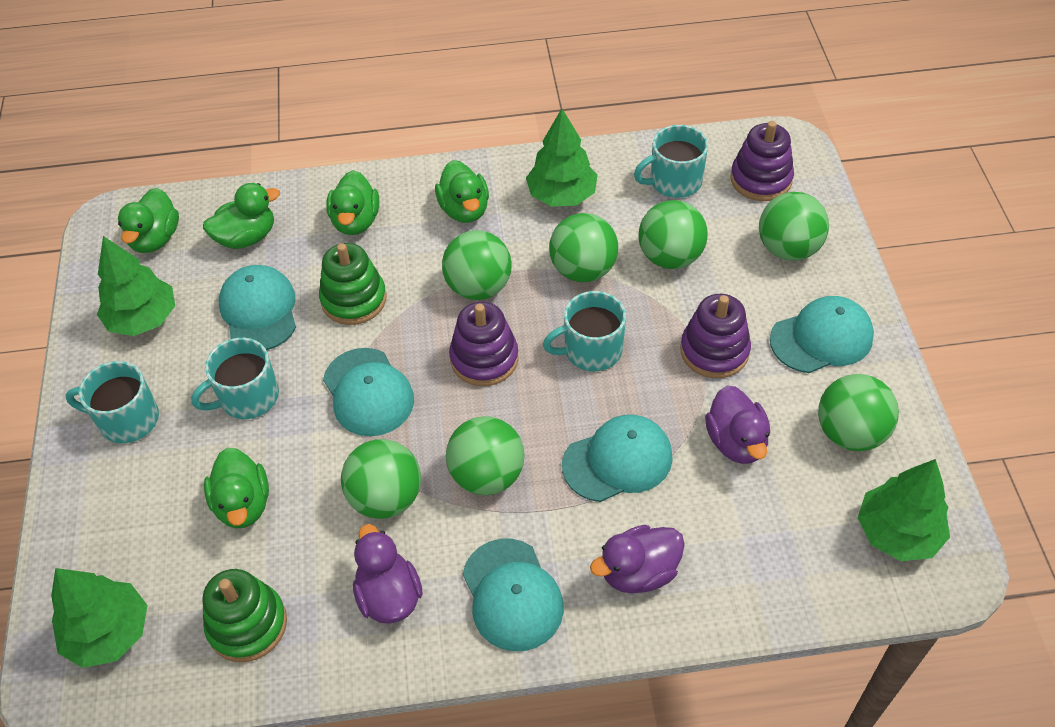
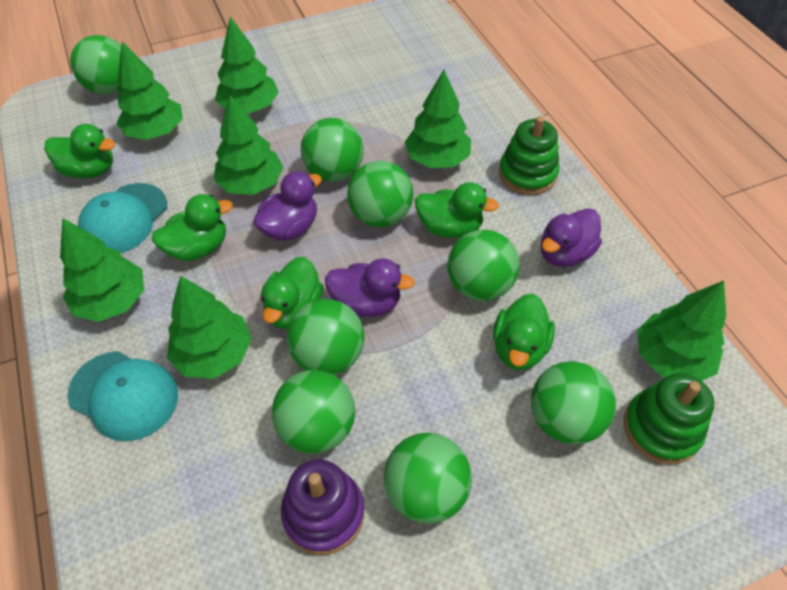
green ball: 7 -> 8
green tree: 4 -> 7
purple stacking toy: 3 -> 1
turquoise cap: 5 -> 2
turquoise mug: 4 -> 0

